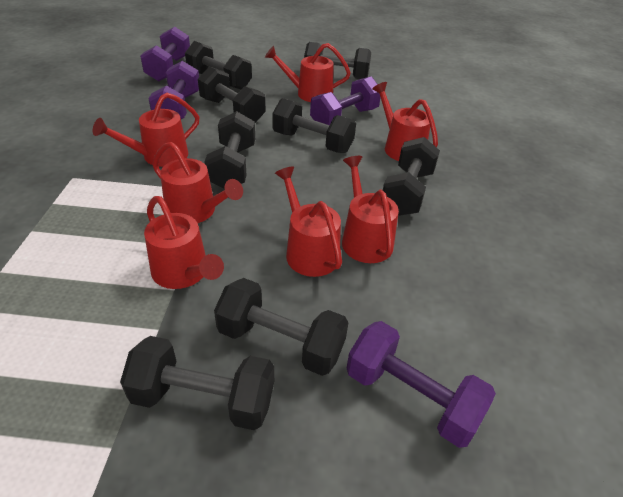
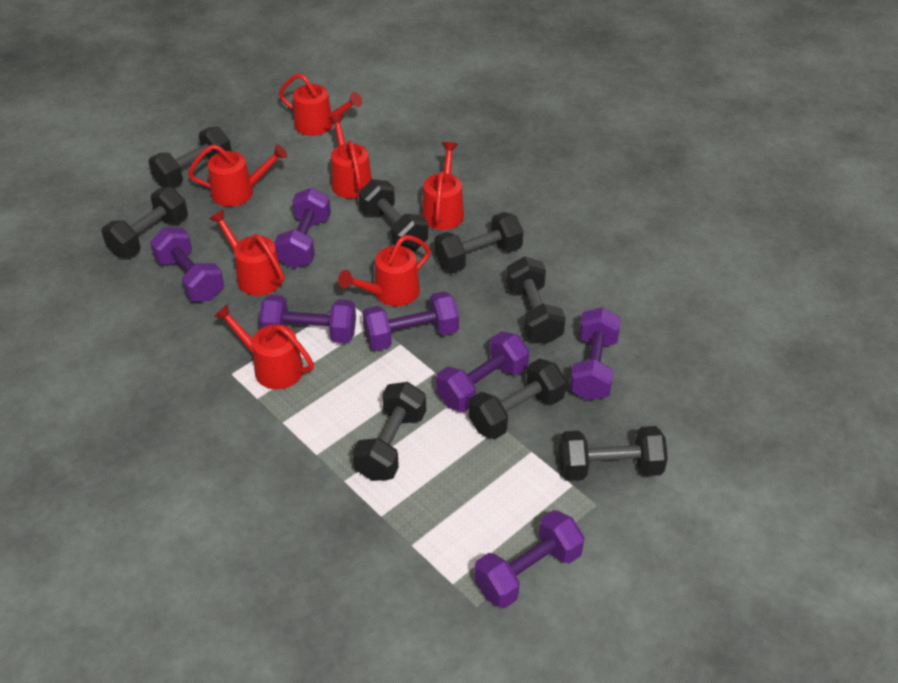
purple dumbbell: 4 -> 7

